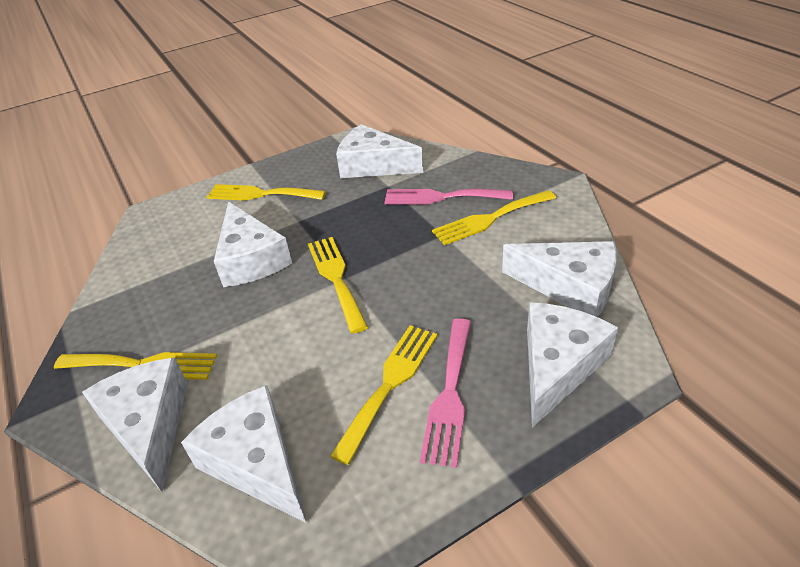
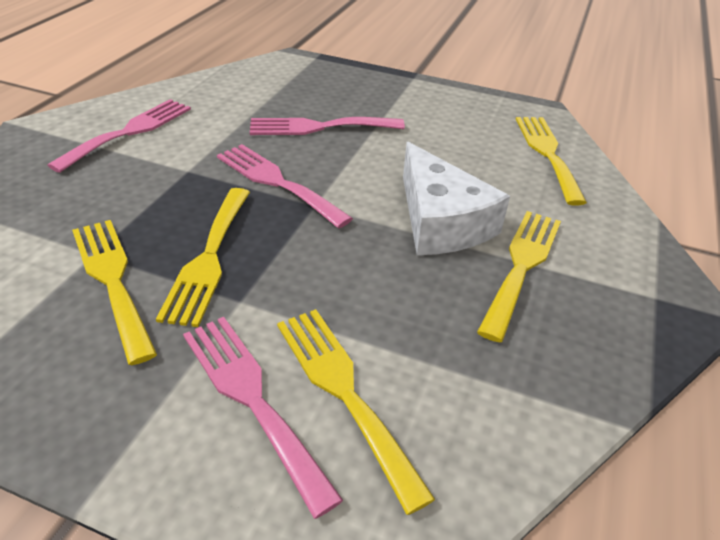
pink fork: 2 -> 4
white cheese: 6 -> 1

